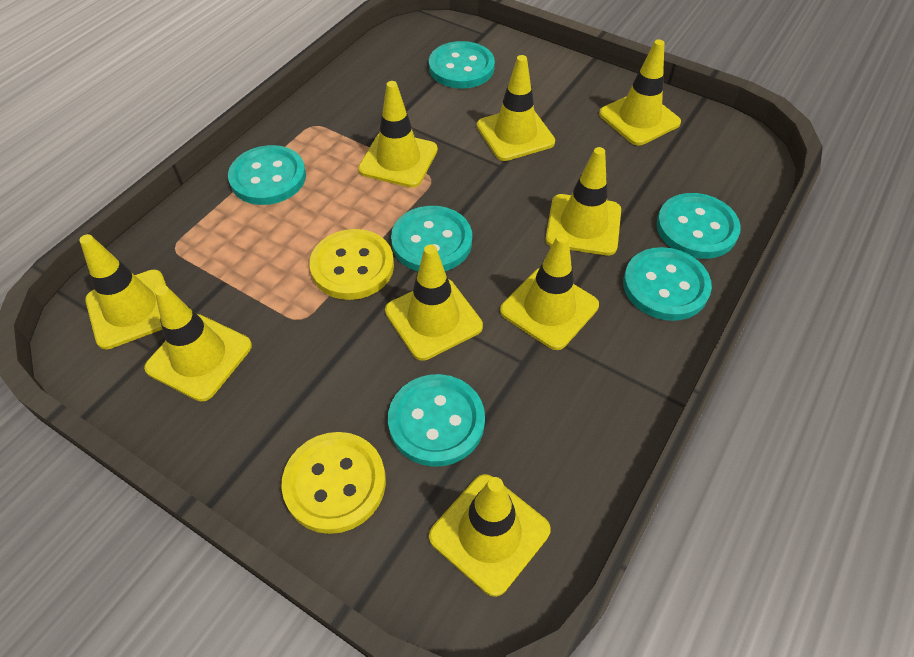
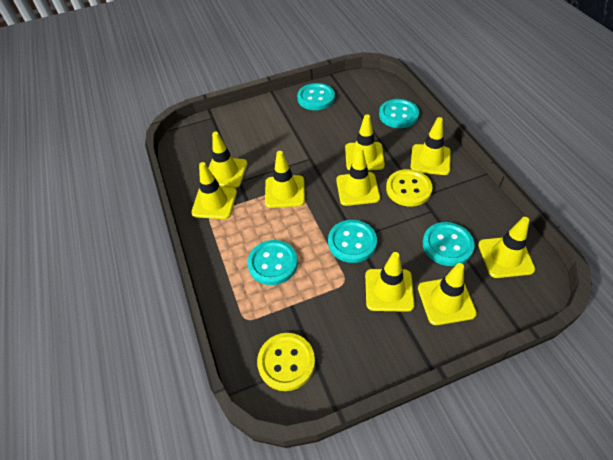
turquoise button: 6 -> 5

